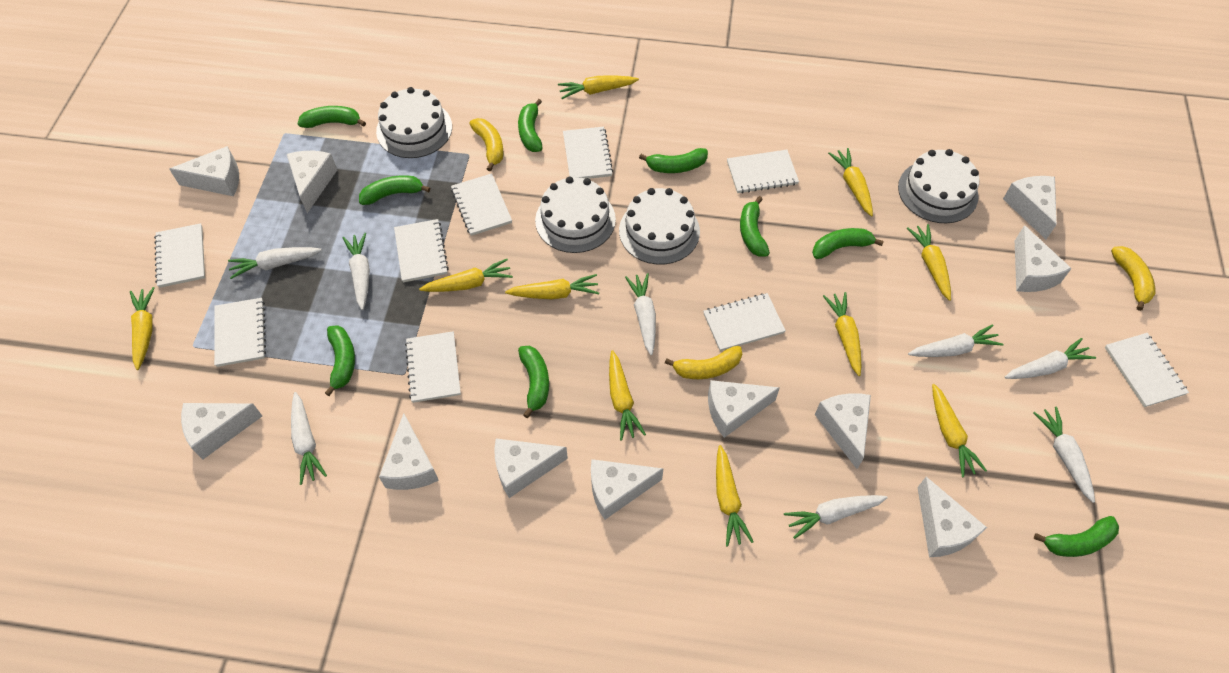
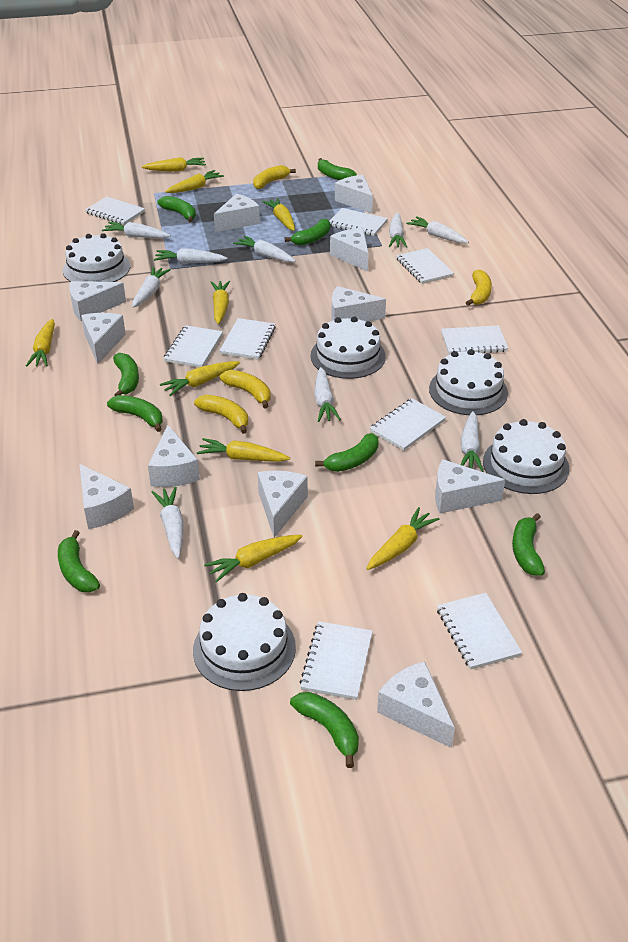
white cake: 4 -> 5
white carrot: 8 -> 9
yellow banana: 3 -> 4
yellow carrot: 10 -> 9

